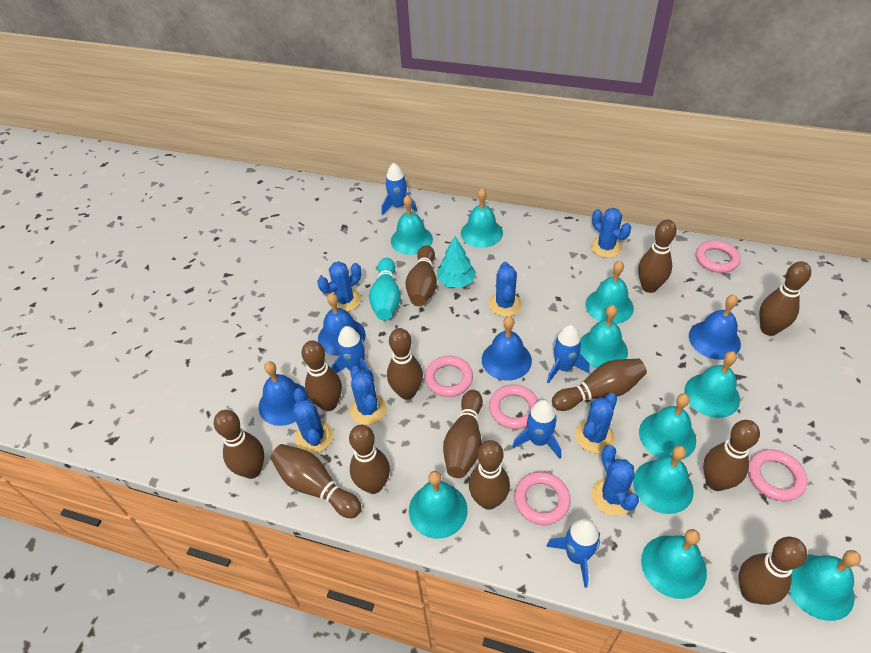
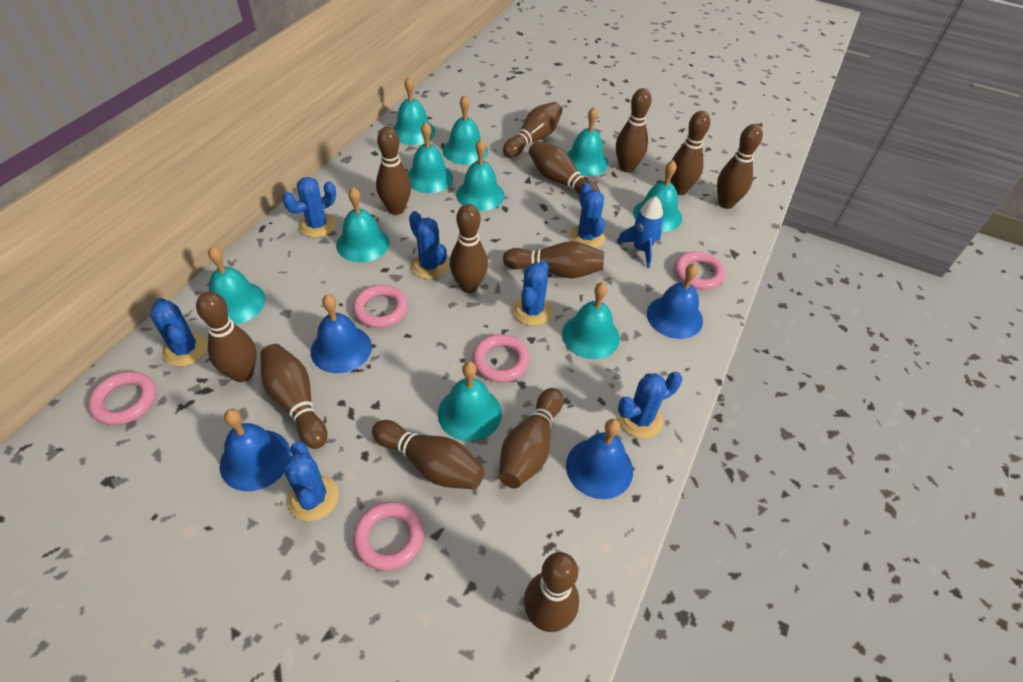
blue rocket: 5 -> 1
turquoise bowling pin: 1 -> 0
turquoise tree: 1 -> 0

